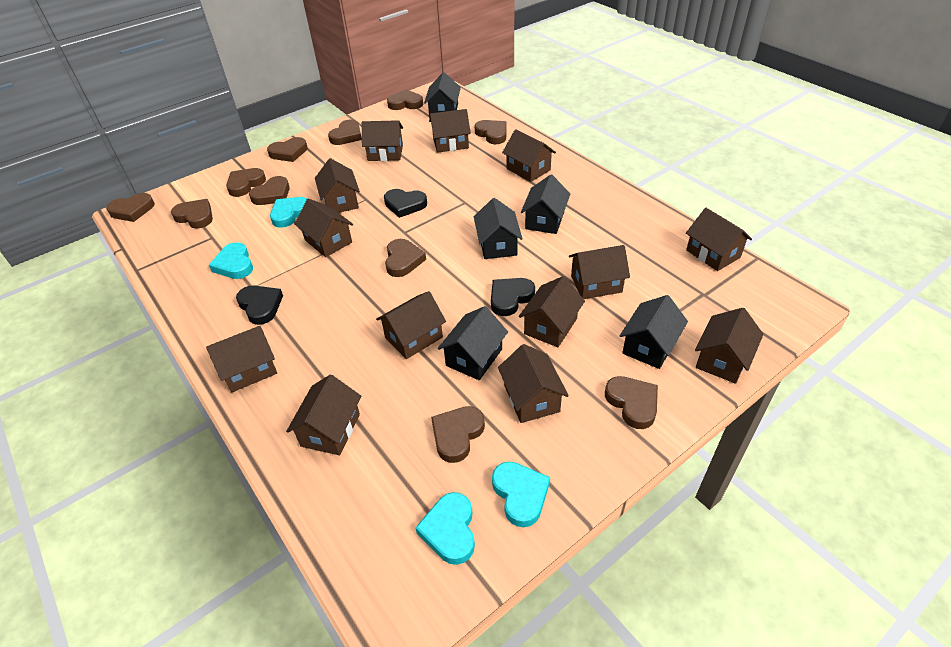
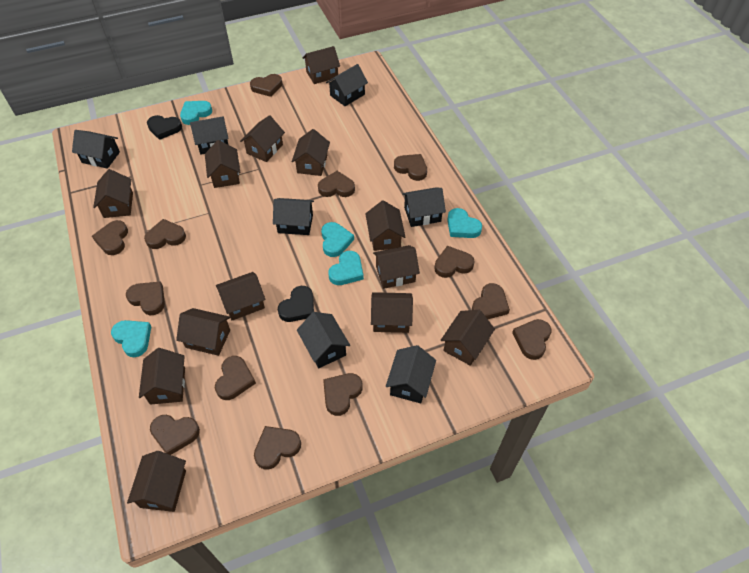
black heart: 3 -> 2
black house: 5 -> 7
brown heart: 11 -> 13
turquoise heart: 4 -> 5

